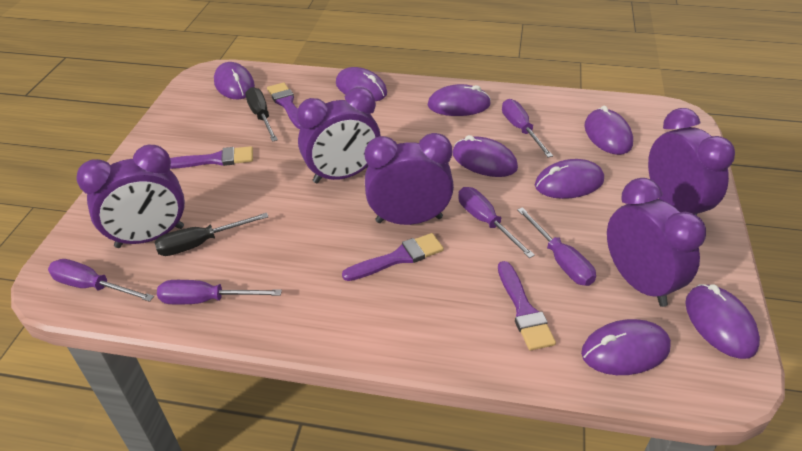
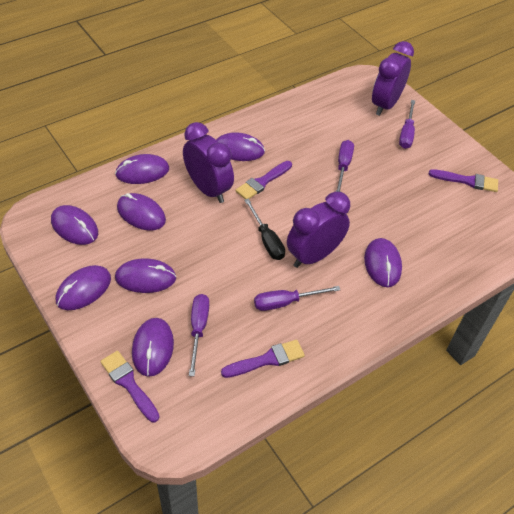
black screwdriver: 2 -> 1
purple clock: 5 -> 3
purple screwdriver: 5 -> 4

